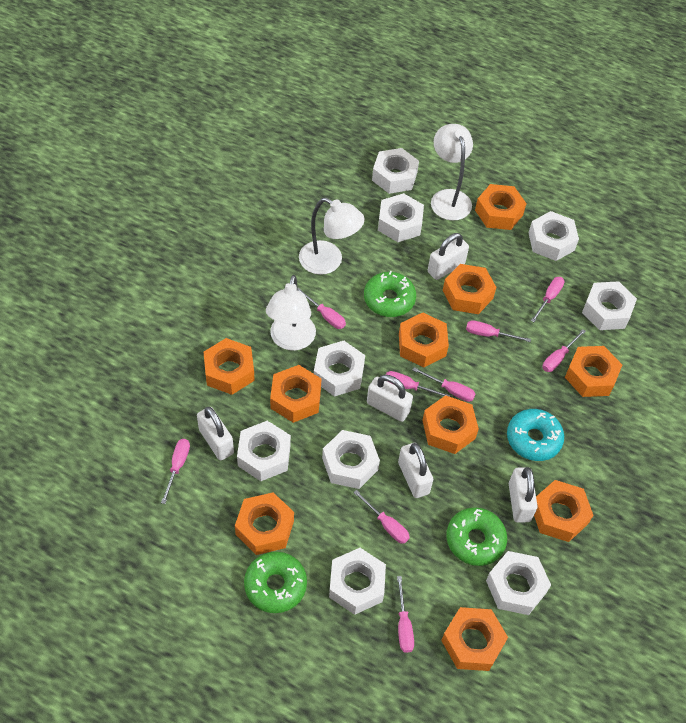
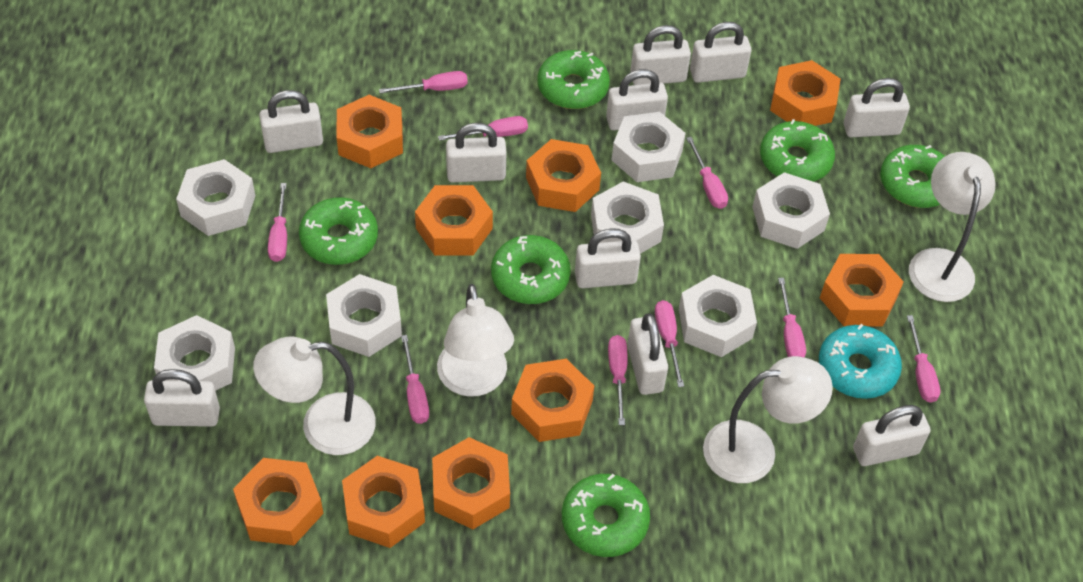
green donut: 3 -> 6
orange nut: 10 -> 9
white lamp: 3 -> 4
white nut: 9 -> 7
white padlock: 5 -> 10

